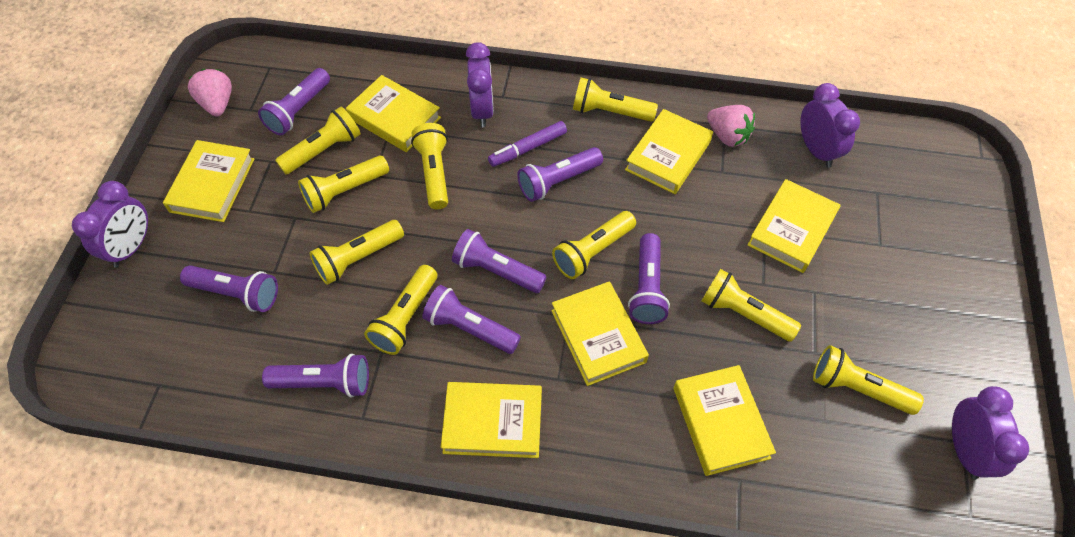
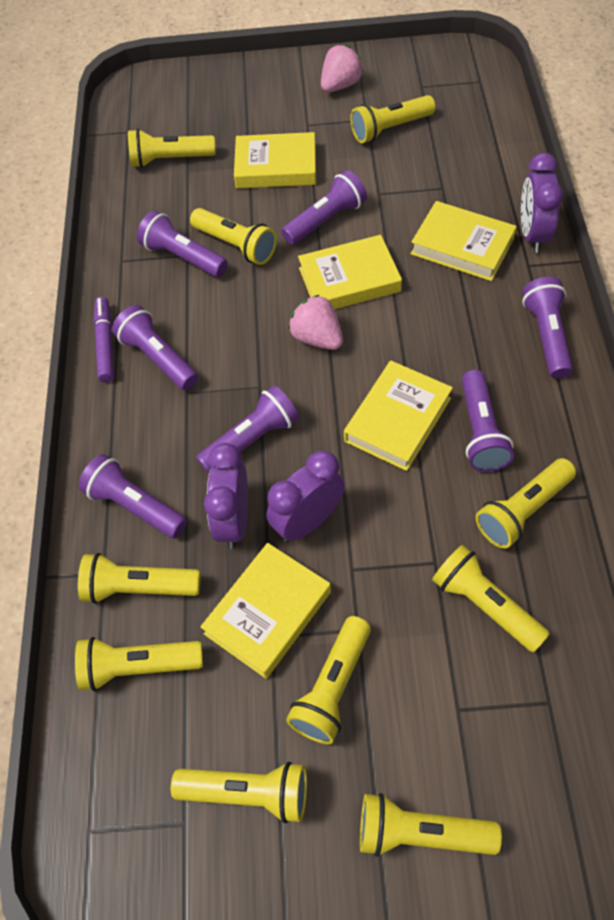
purple clock: 4 -> 3
yellow book: 7 -> 5
yellow flashlight: 9 -> 10

